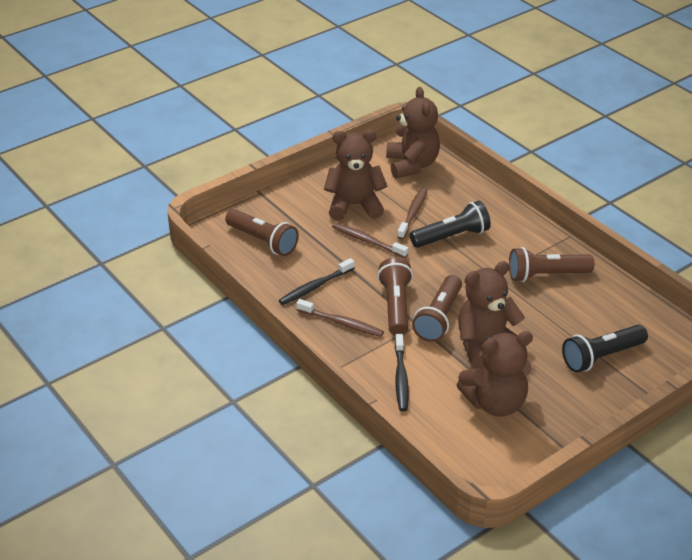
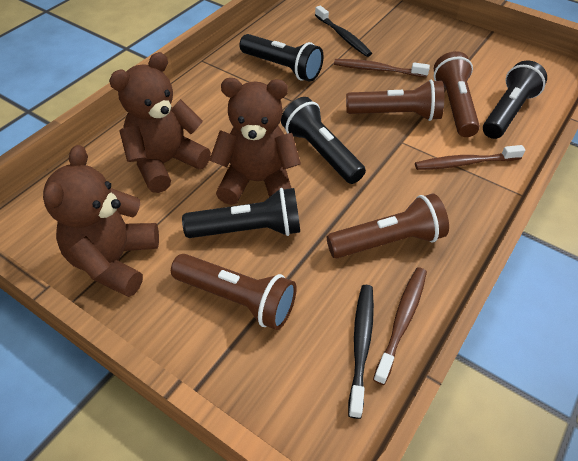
black flashlight: 2 -> 4
brown teddy bear: 4 -> 3

